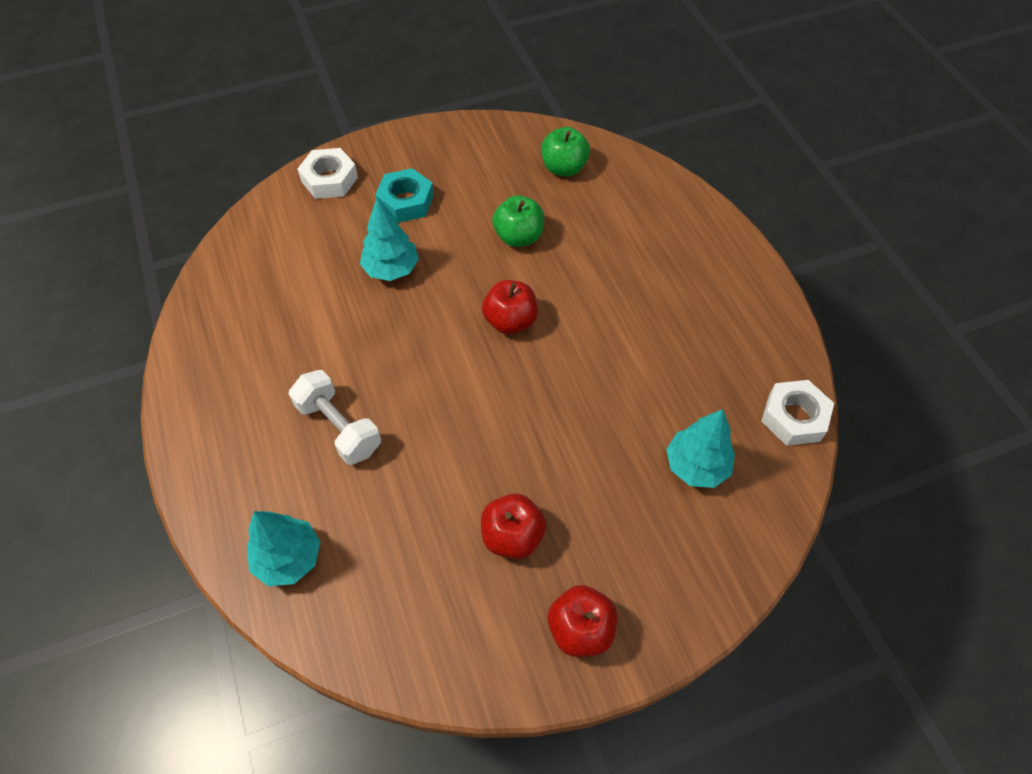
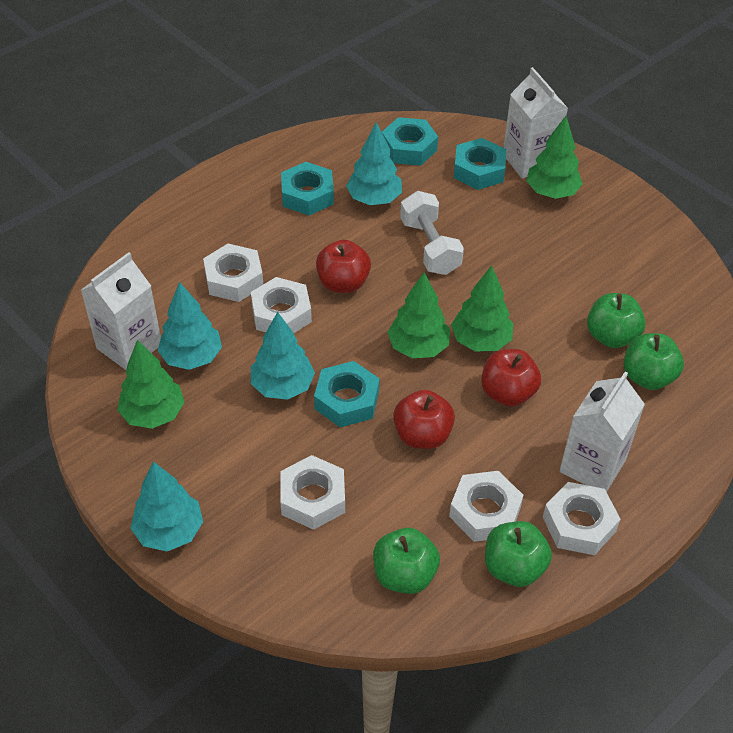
green apple: 2 -> 4
green tree: 0 -> 4
turquoise nut: 1 -> 4
turquoise tree: 3 -> 4
white carton: 0 -> 3
white nut: 2 -> 5

